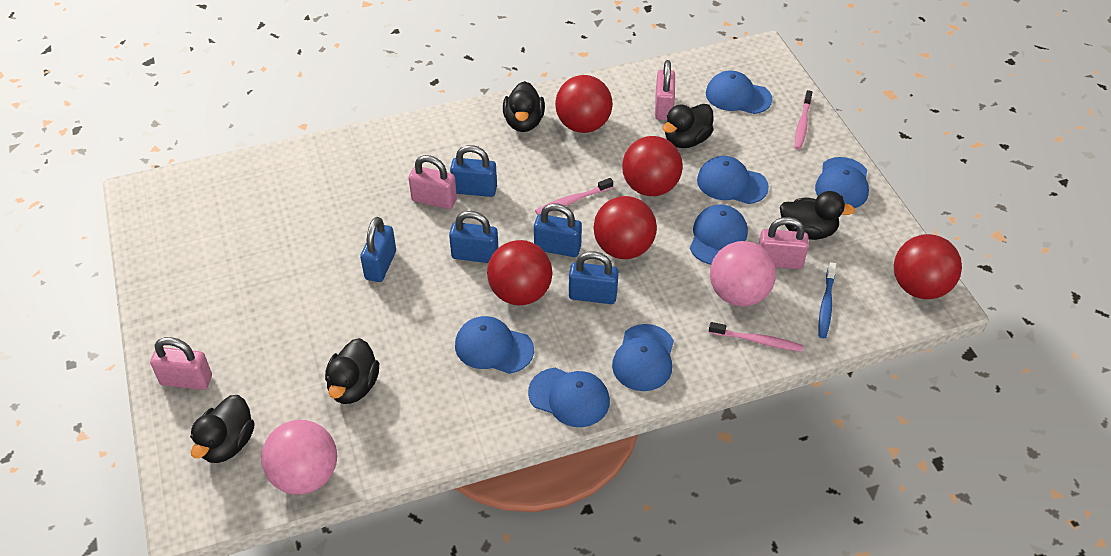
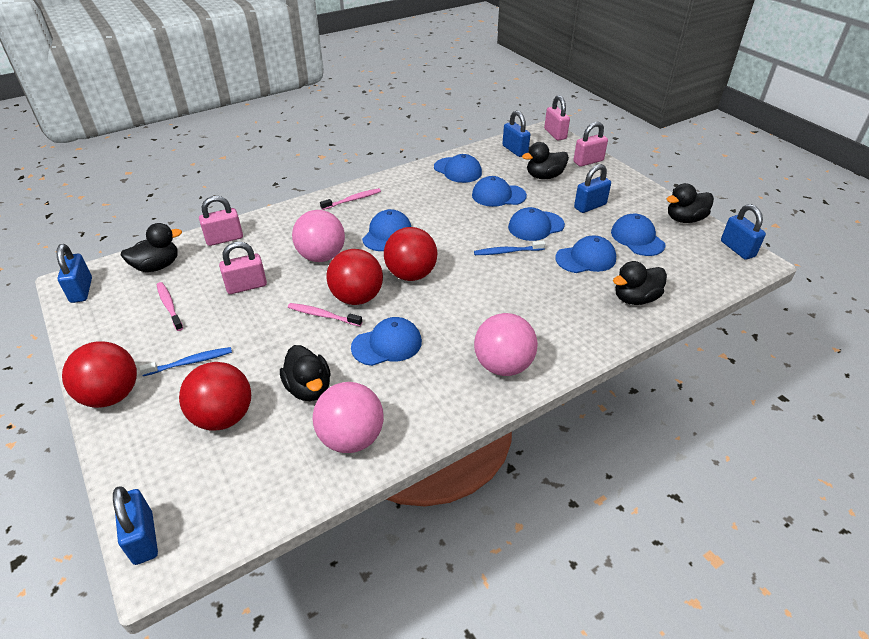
blue toothbrush: 1 -> 2
pink ball: 2 -> 3
red ball: 5 -> 4

